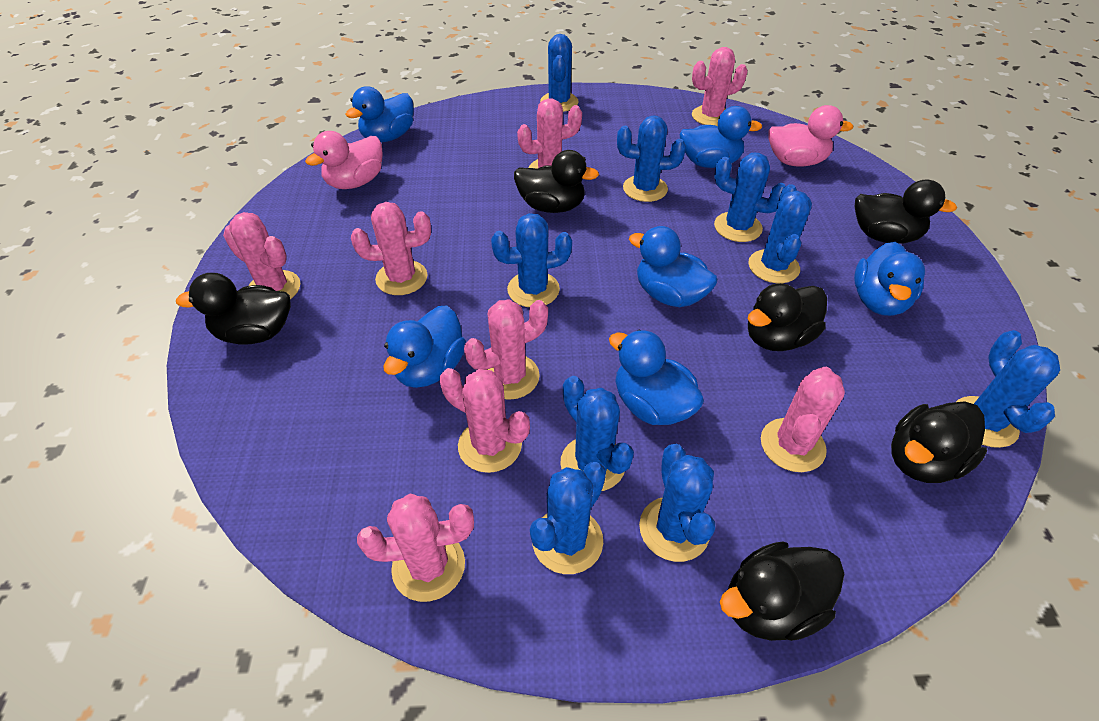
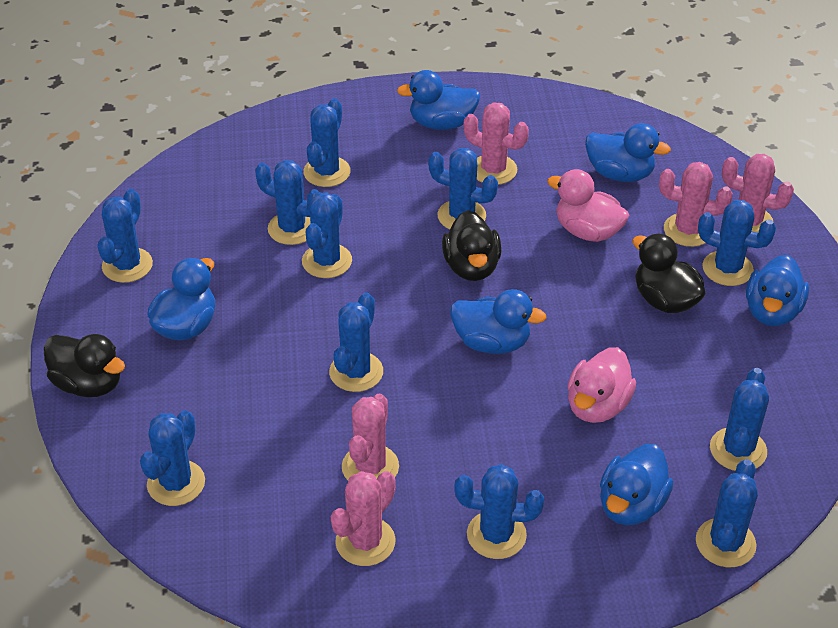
black duck: 6 -> 3
blue cactus: 9 -> 11
pink cactus: 8 -> 5

